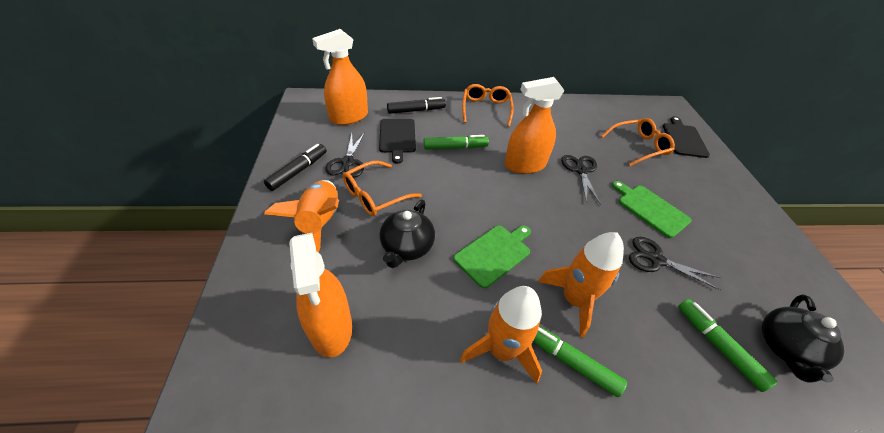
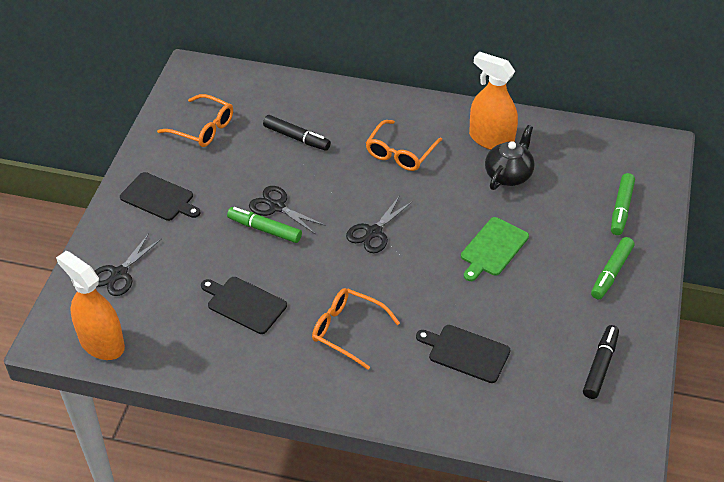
black cutting board: 2 -> 3
black teapot: 2 -> 1
green cutting board: 2 -> 1
orange rocket: 3 -> 0
orange spray bottle: 3 -> 2

